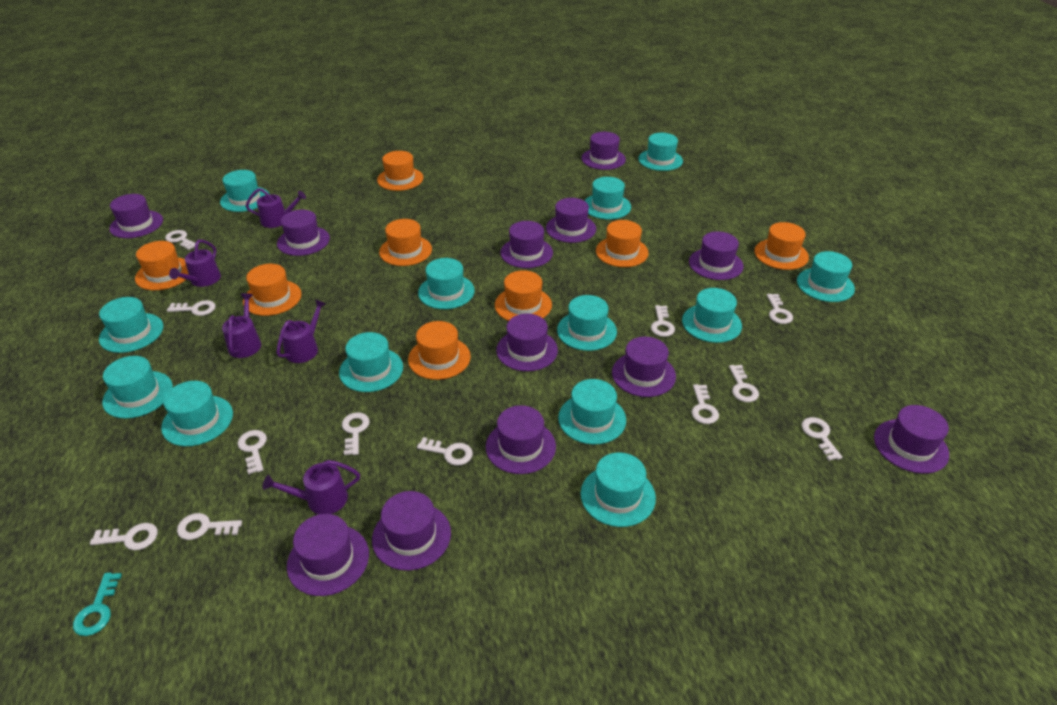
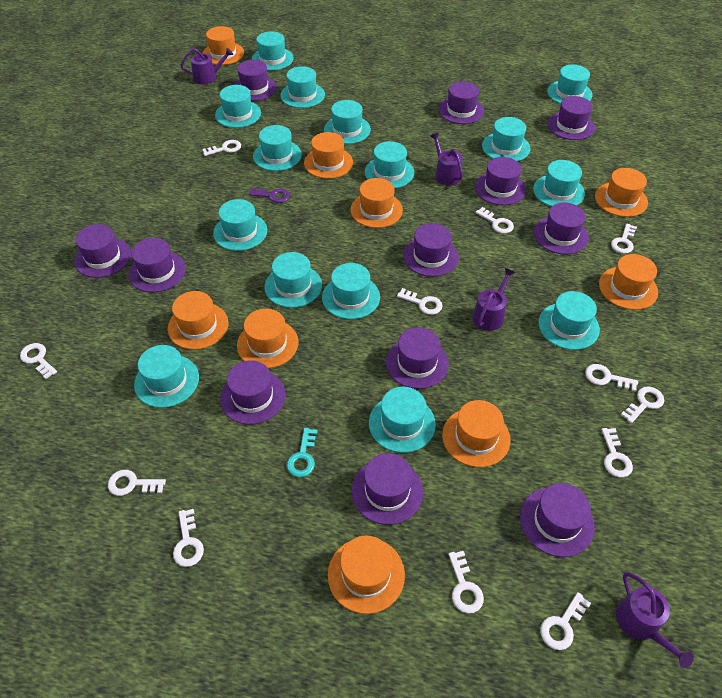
orange hat: 8 -> 9
purple key: 0 -> 1
purple watering can: 5 -> 4
turquoise hat: 13 -> 15

